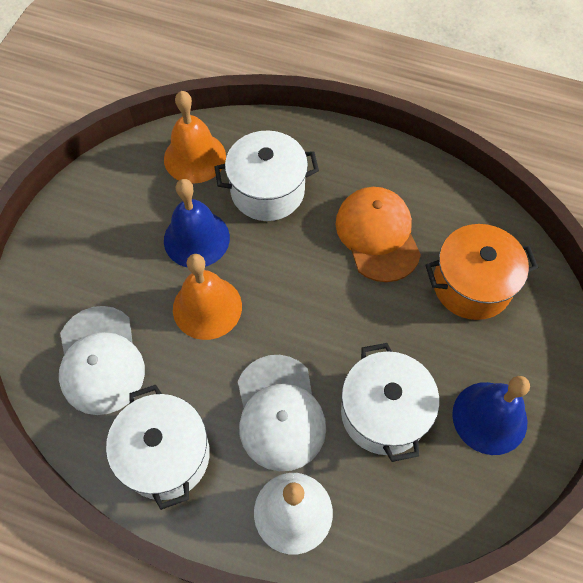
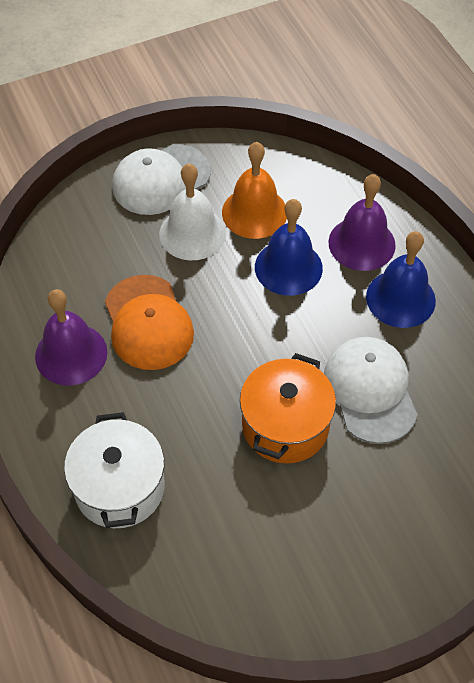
orange bell: 2 -> 1
purple bell: 0 -> 2
white pot: 3 -> 1

